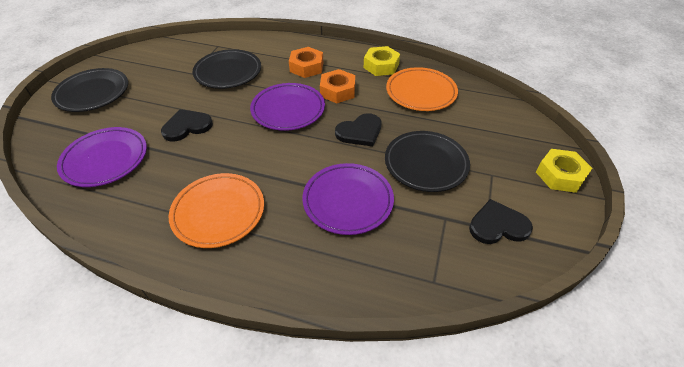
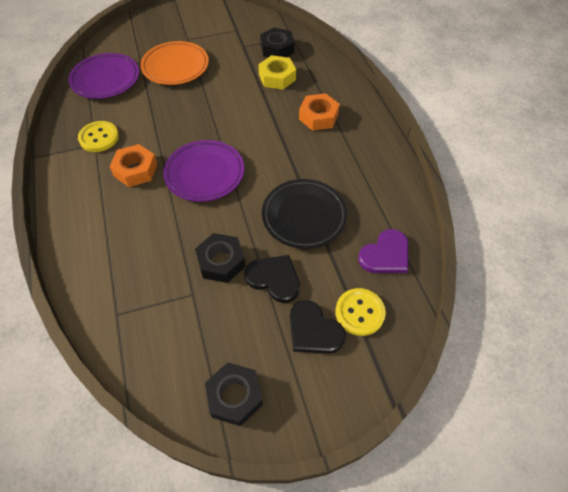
black heart: 3 -> 2
black nut: 0 -> 3
black plate: 3 -> 1
orange plate: 2 -> 1
purple heart: 0 -> 1
purple plate: 3 -> 2
yellow button: 0 -> 2
yellow nut: 2 -> 1

